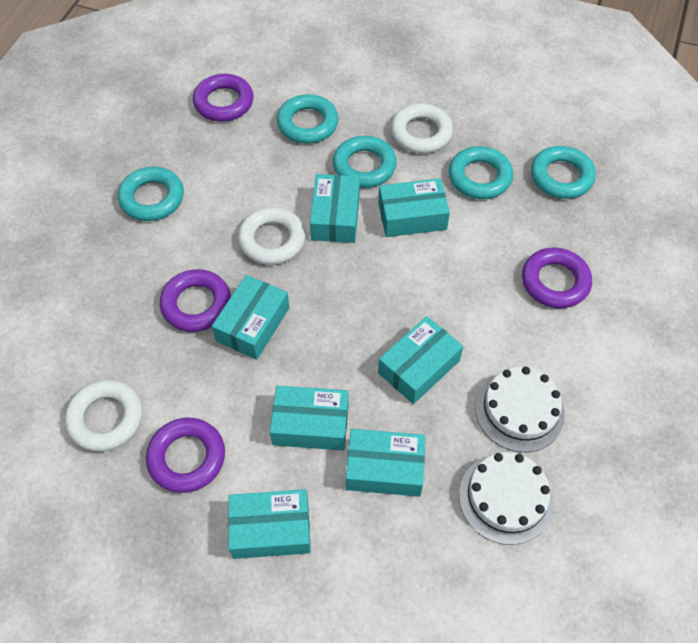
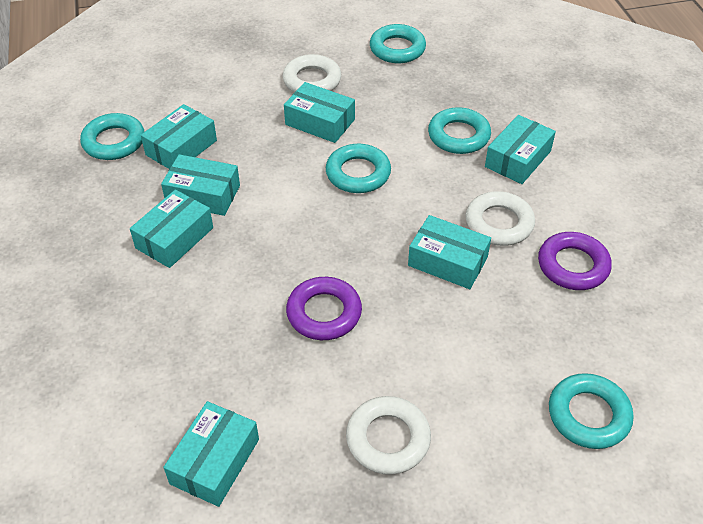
purple ring: 4 -> 2
white cake: 2 -> 0

